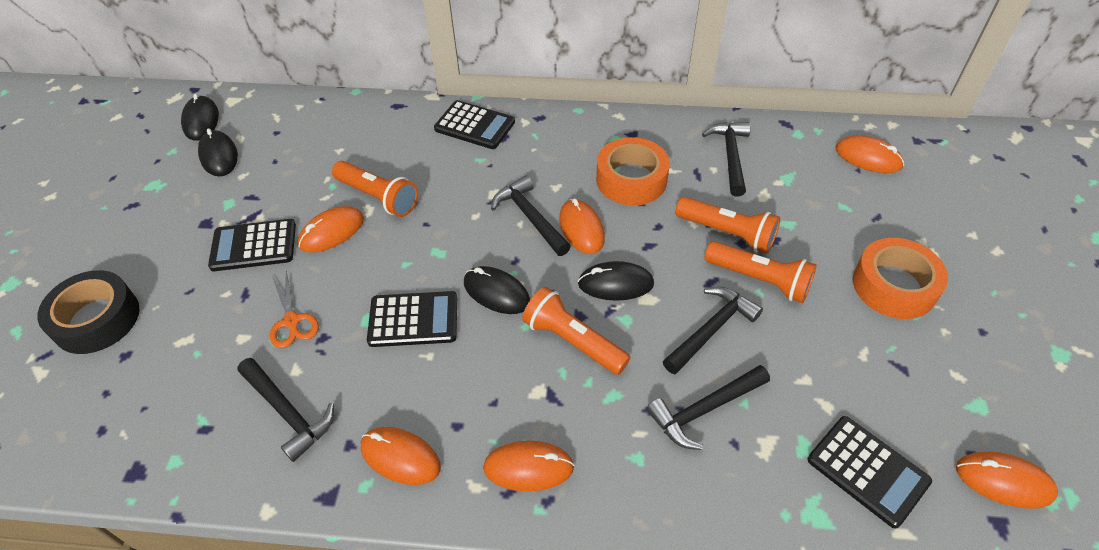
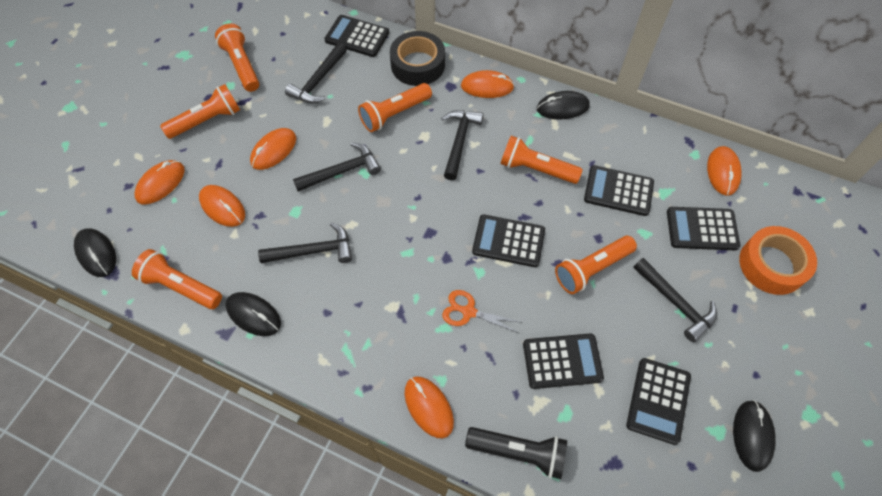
black calculator: 4 -> 6
black flashlight: 0 -> 1
orange flashlight: 4 -> 6
orange tape: 2 -> 1

